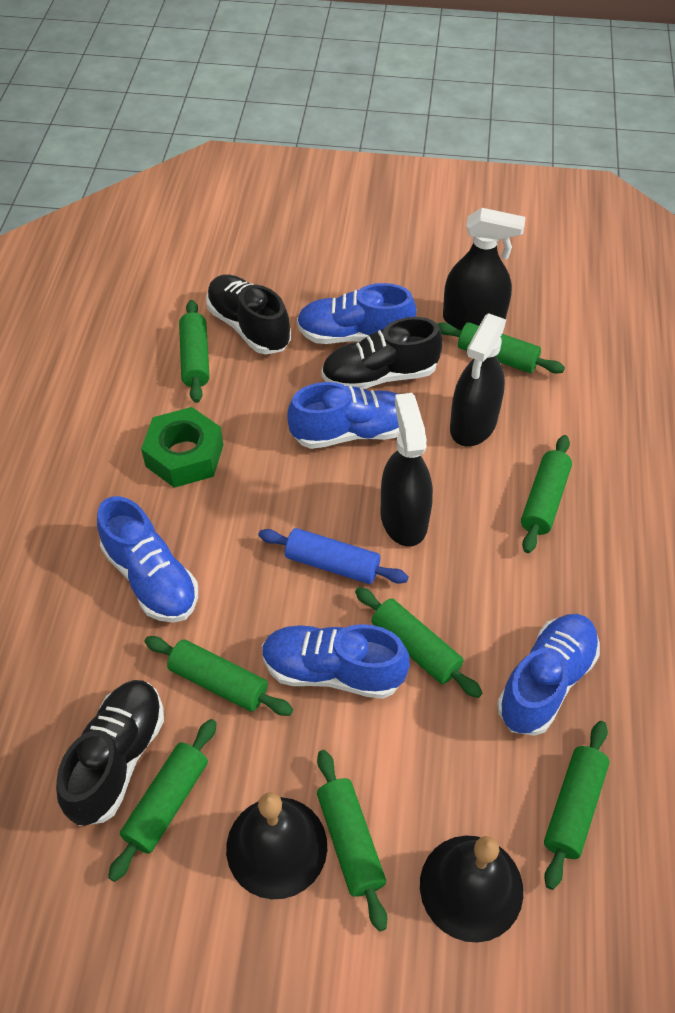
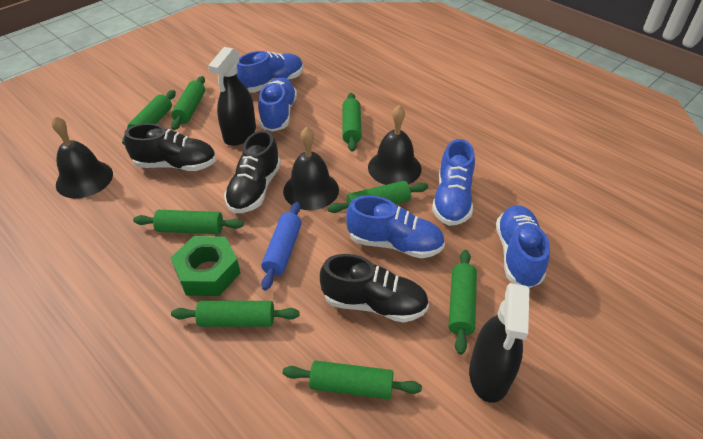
black bell: 2 -> 3
black spray bottle: 3 -> 2

